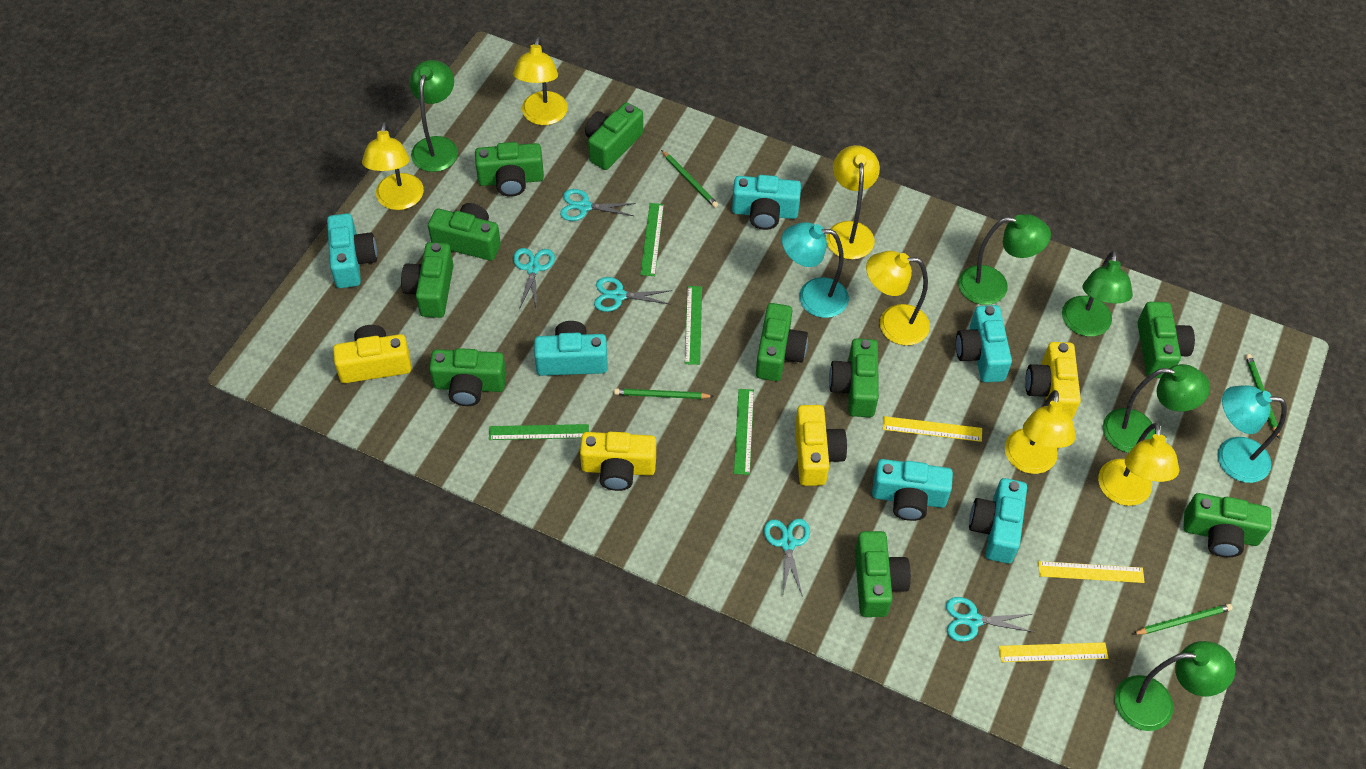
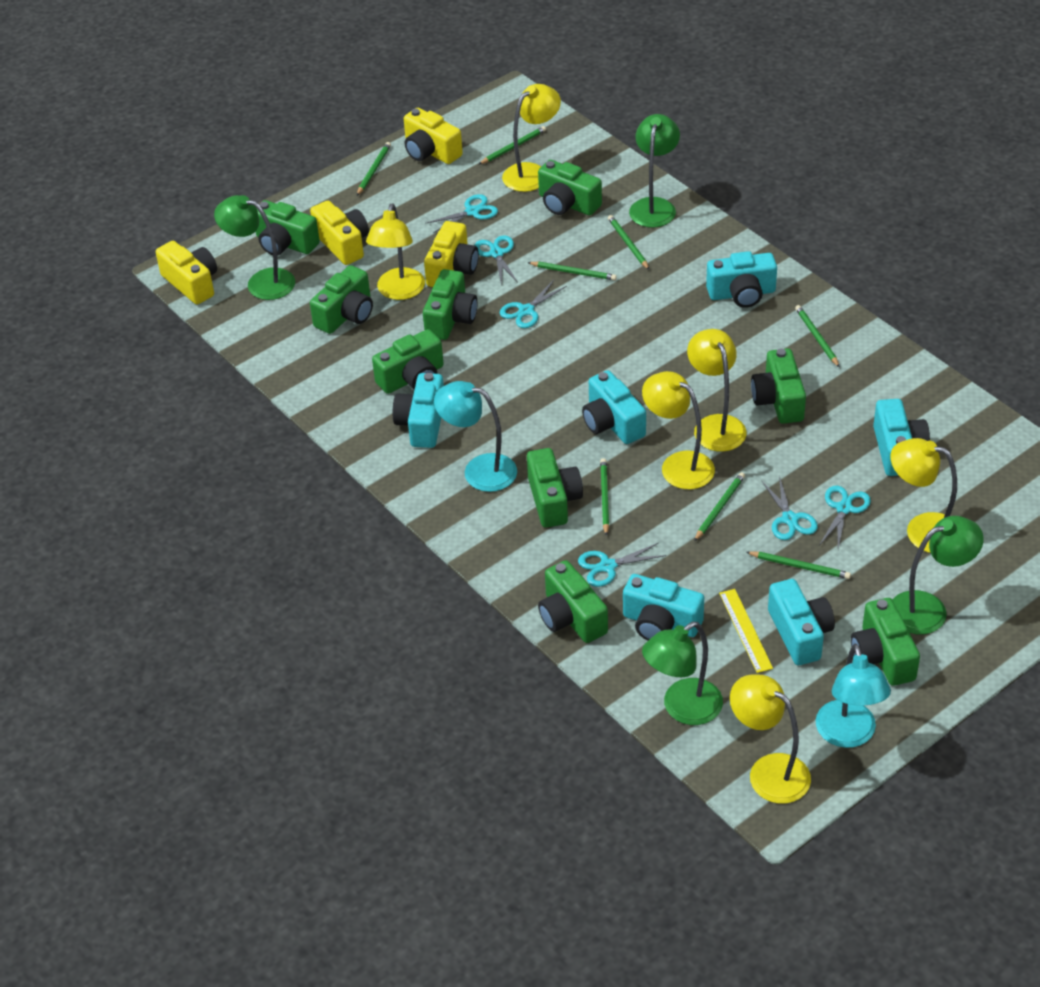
green camera: 10 -> 9
green lamp: 5 -> 4
green pencil: 4 -> 8
green ruler: 4 -> 0
turquoise scissors: 5 -> 6
yellow ruler: 3 -> 1

